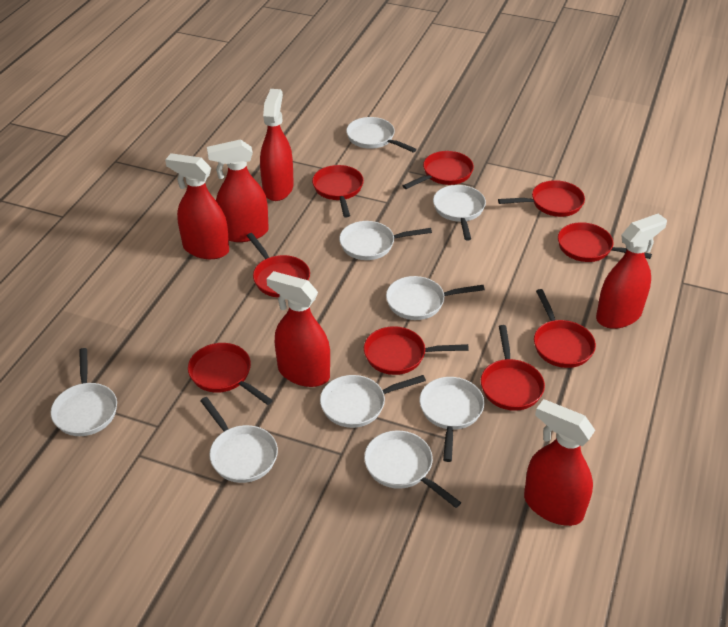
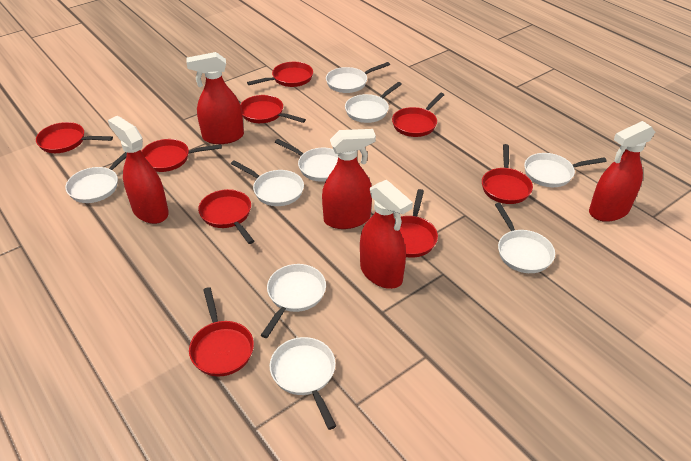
red spray bottle: 6 -> 5

